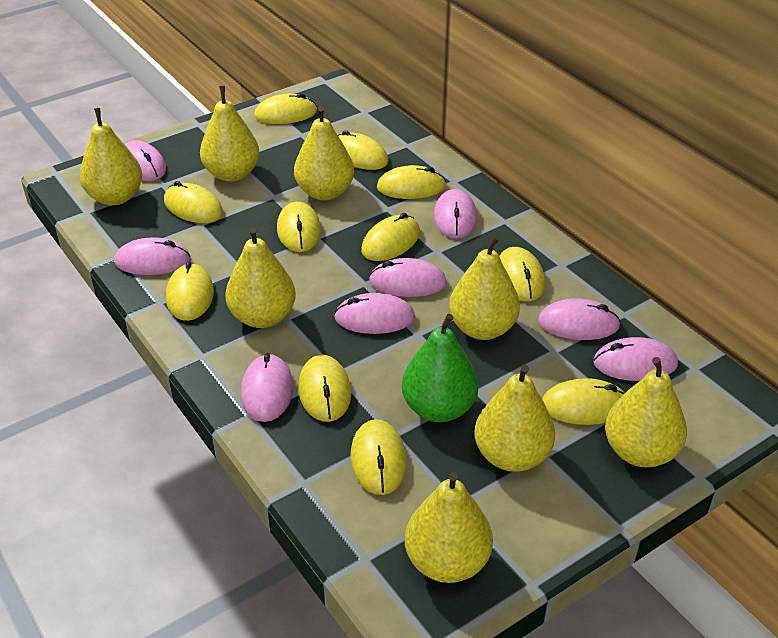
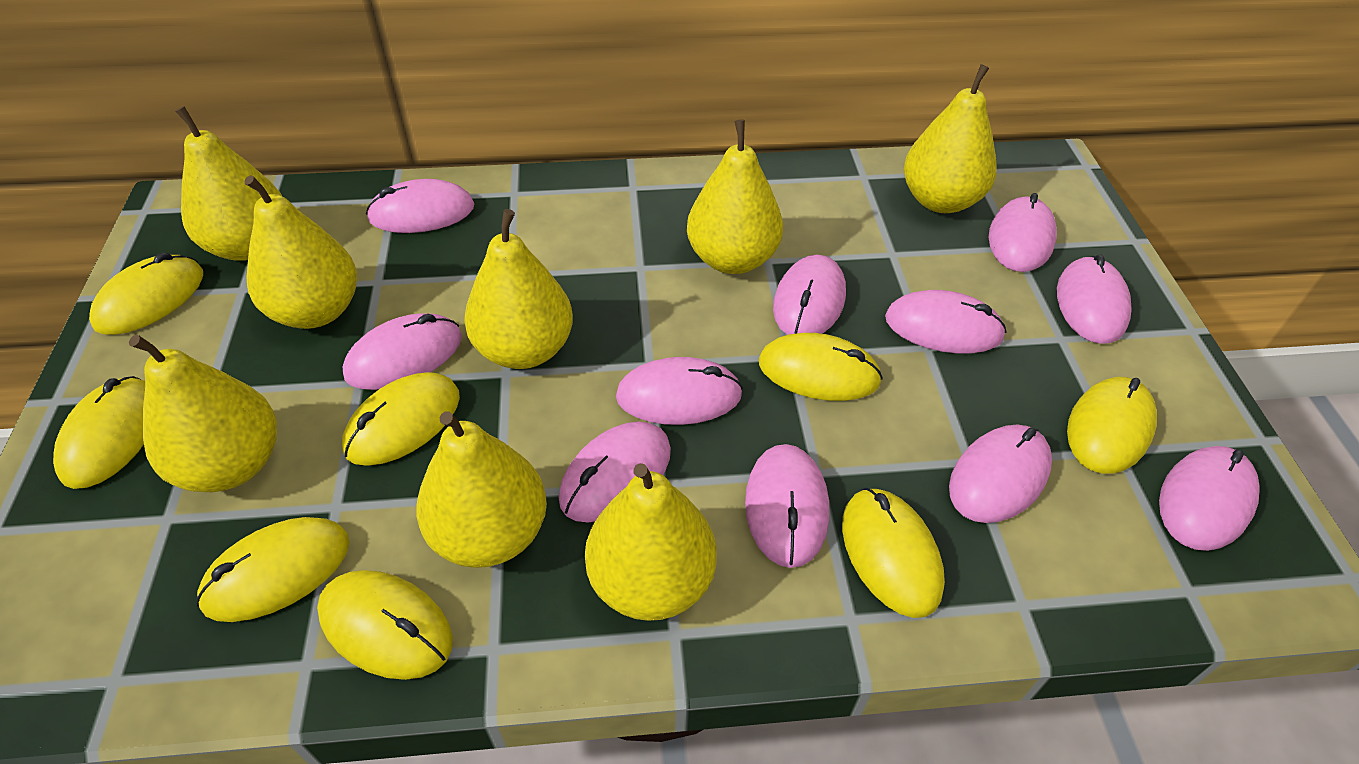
green pear: 1 -> 0
pink mouse: 8 -> 11
yellow mouse: 11 -> 8

